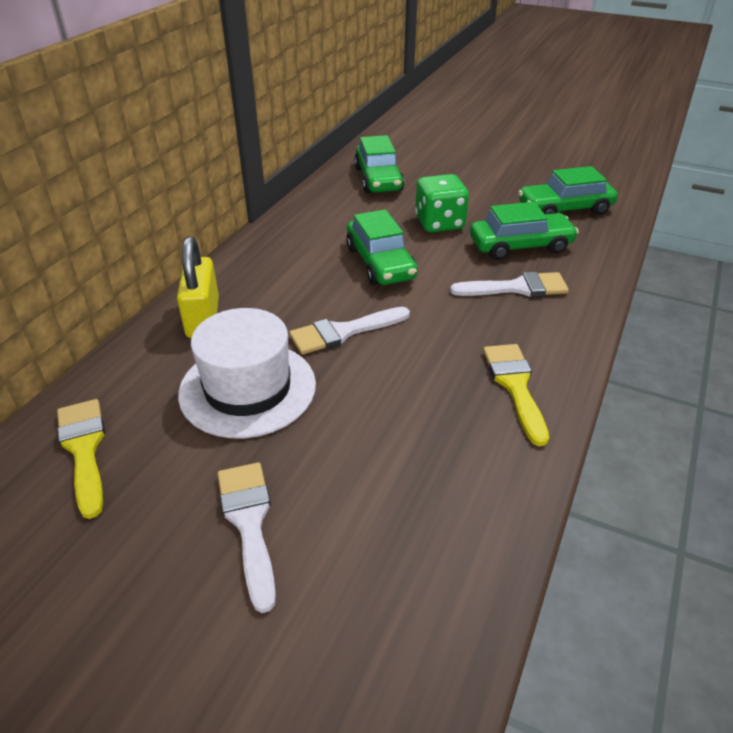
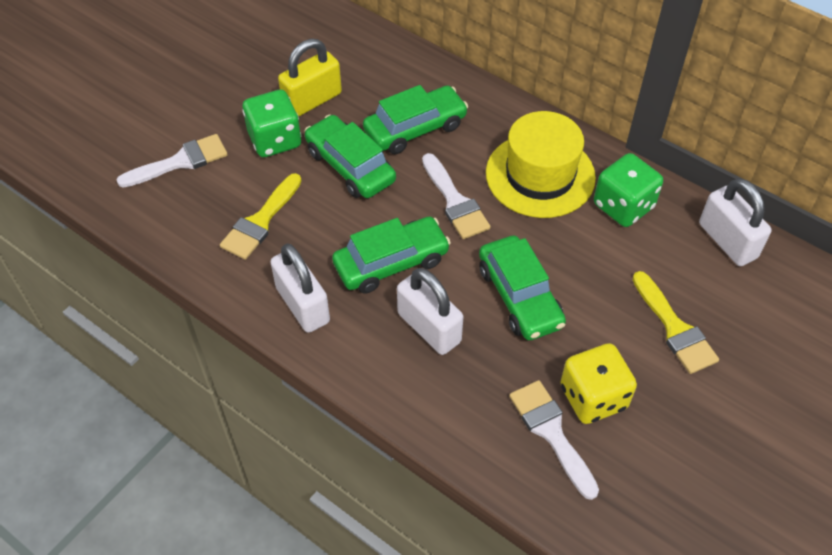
green dice: 1 -> 2
white hat: 1 -> 0
white padlock: 0 -> 3
yellow dice: 0 -> 1
yellow hat: 0 -> 1

